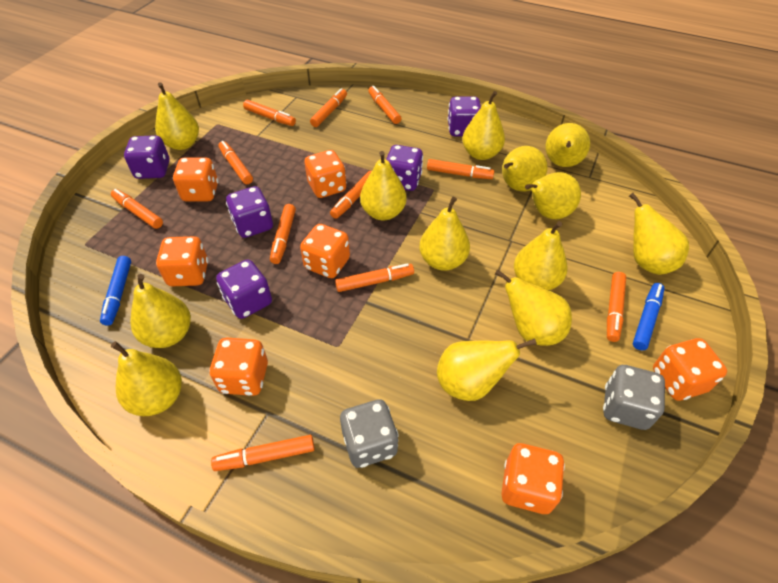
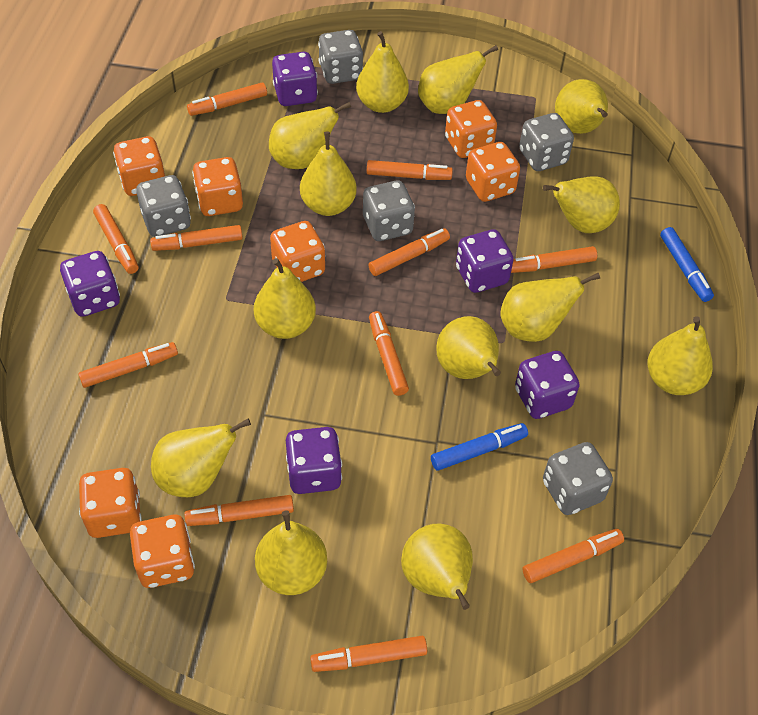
grey dice: 2 -> 5

